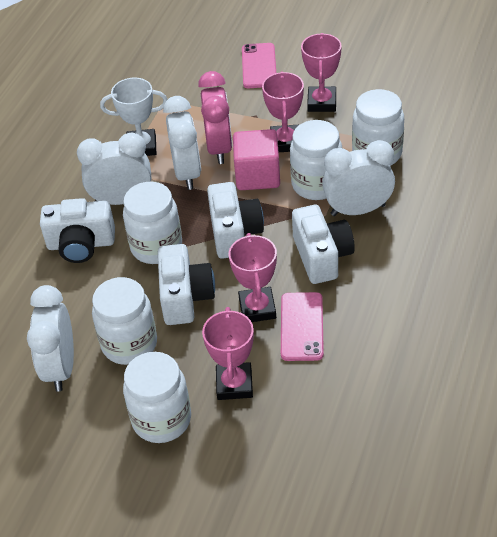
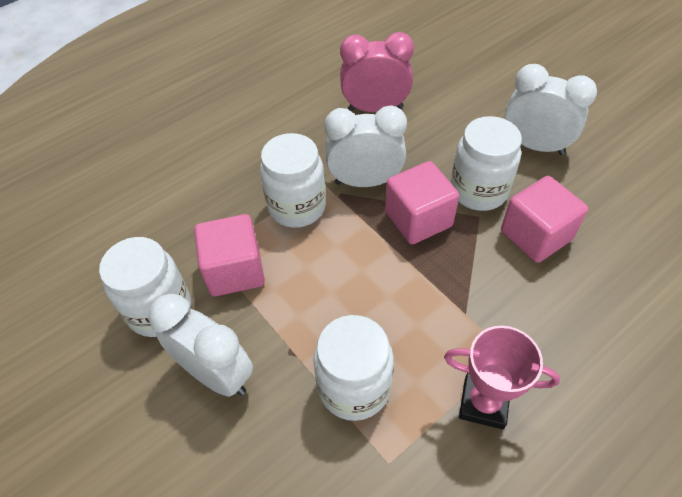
pink cube: 1 -> 3
pink phone: 2 -> 0
pink trophy: 4 -> 1
white camera: 4 -> 0
white clock: 4 -> 3
white jar: 5 -> 4
white trophy: 1 -> 0

